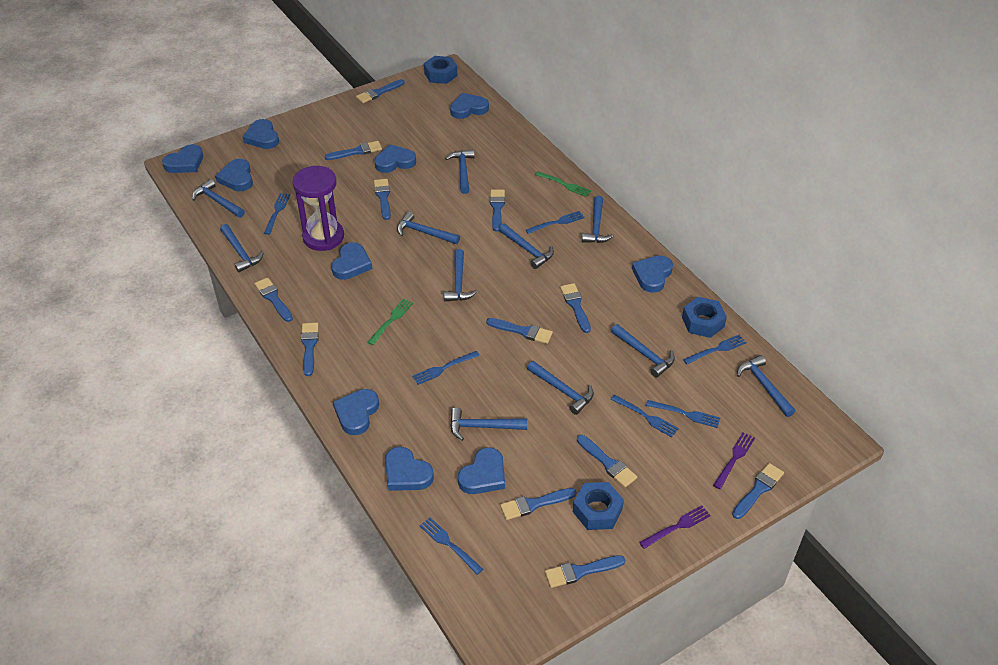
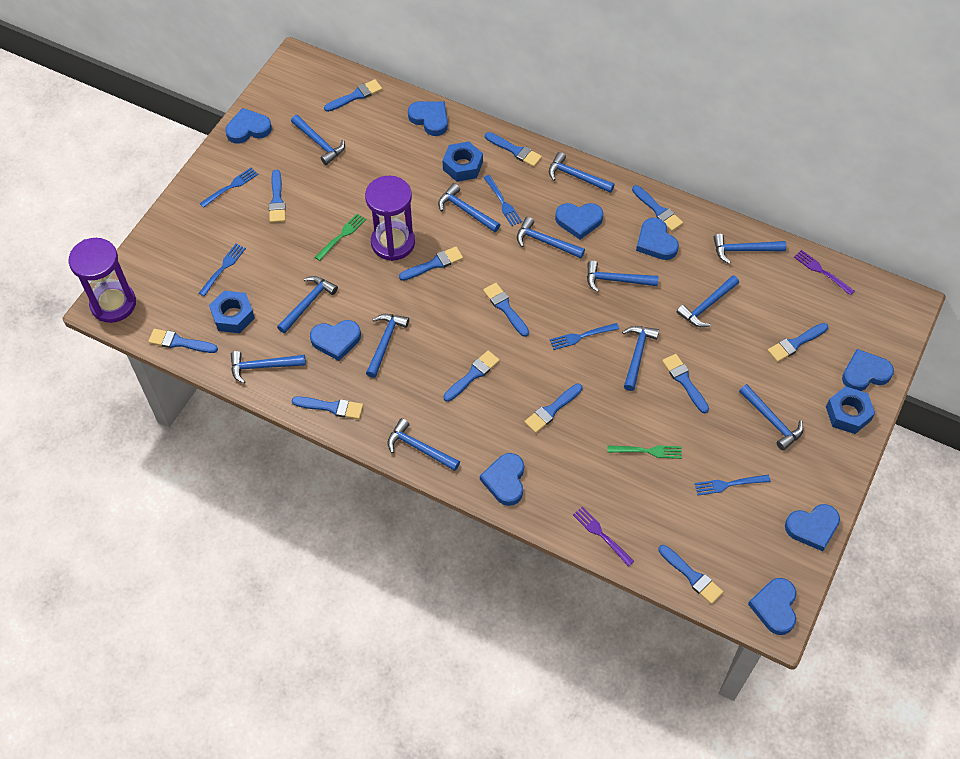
blue brush: 12 -> 13
blue fork: 7 -> 5
blue hammer: 11 -> 13
blue heart: 10 -> 9
purple hourglass: 1 -> 2

